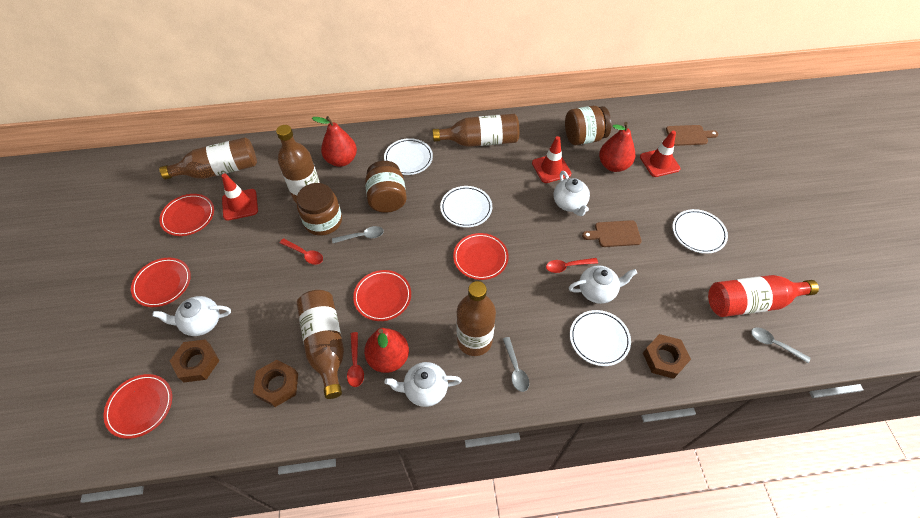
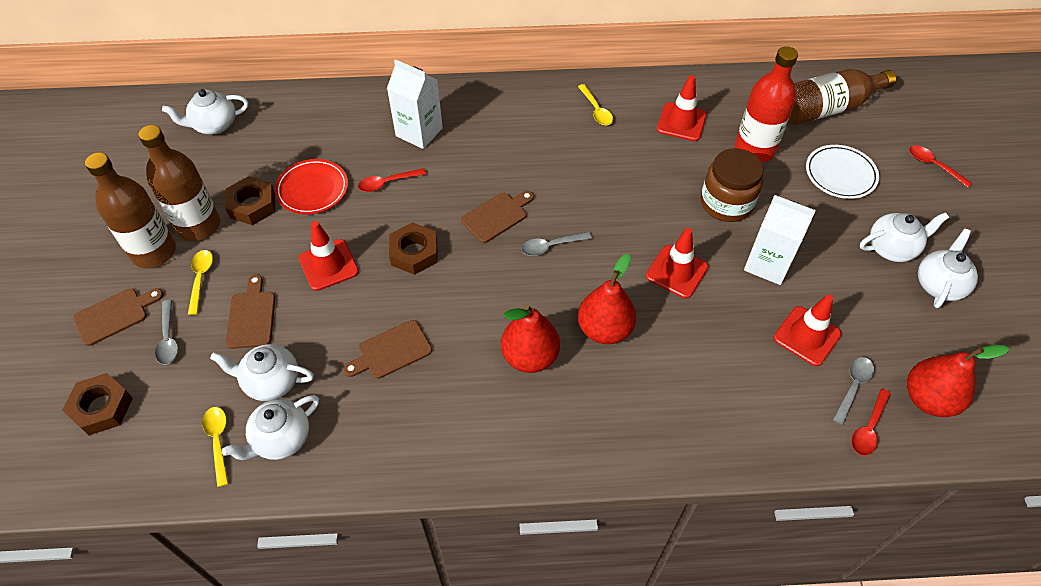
brown bottle: 5 -> 3
brown cutting board: 2 -> 4
brown jar: 3 -> 1
red plate: 5 -> 1
red traffic cone: 3 -> 4
white carton: 0 -> 2
white plate: 4 -> 1
white teapot: 4 -> 5
yellow spoon: 0 -> 3

